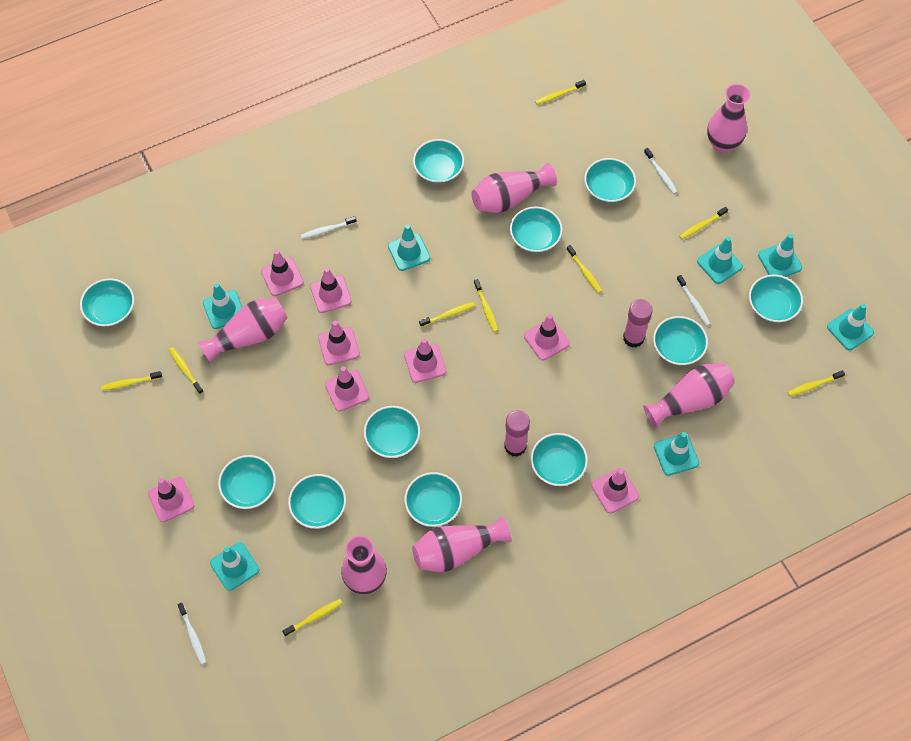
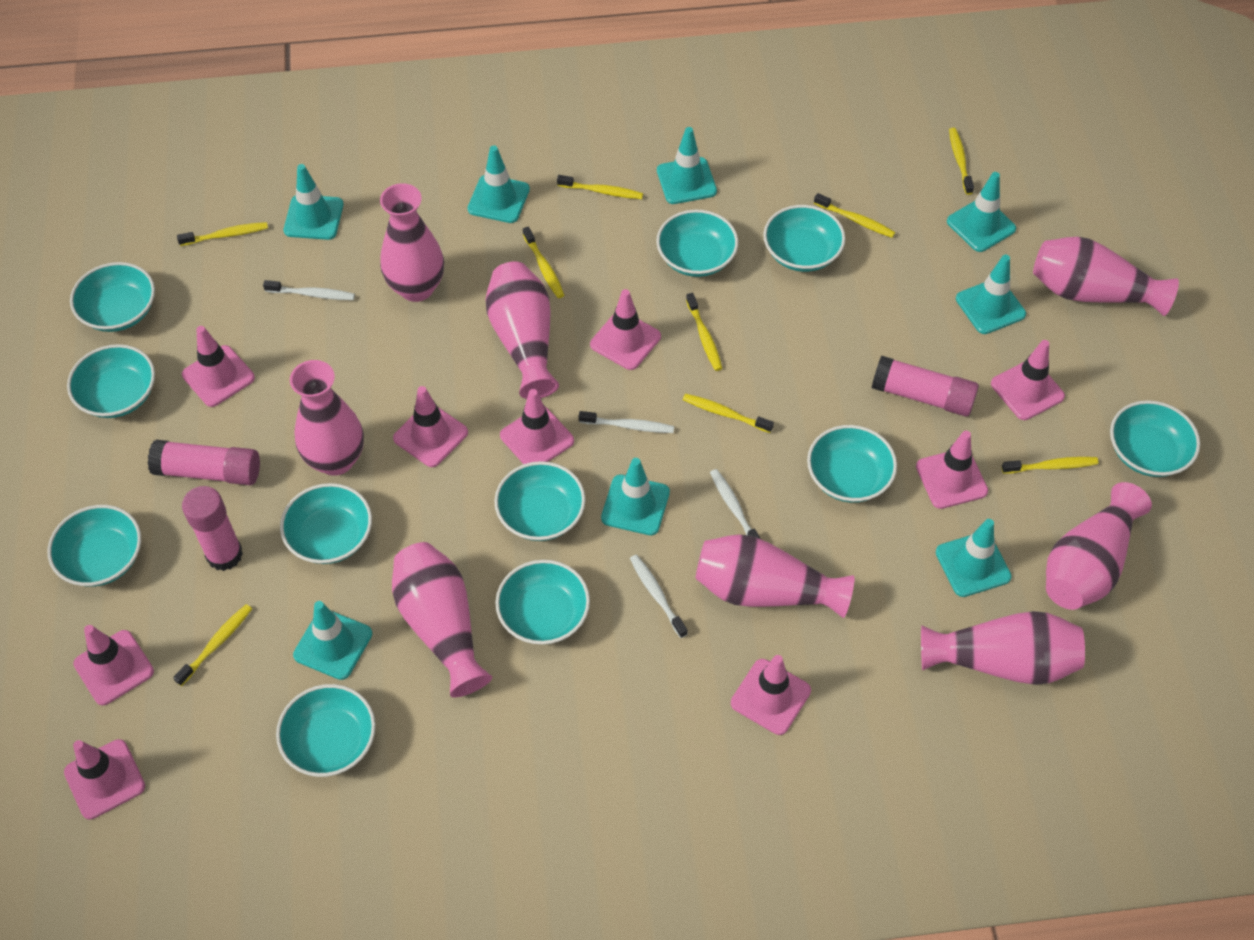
pink glue stick: 2 -> 3
pink traffic cone: 8 -> 9
pink vase: 6 -> 8
turquoise traffic cone: 7 -> 8

